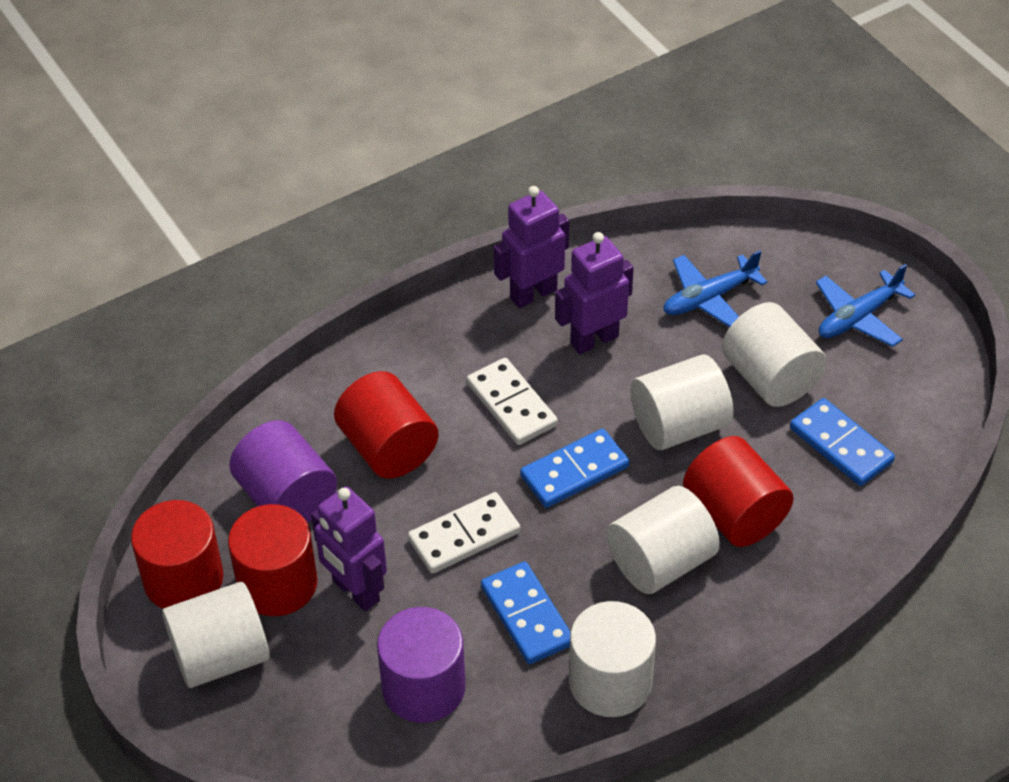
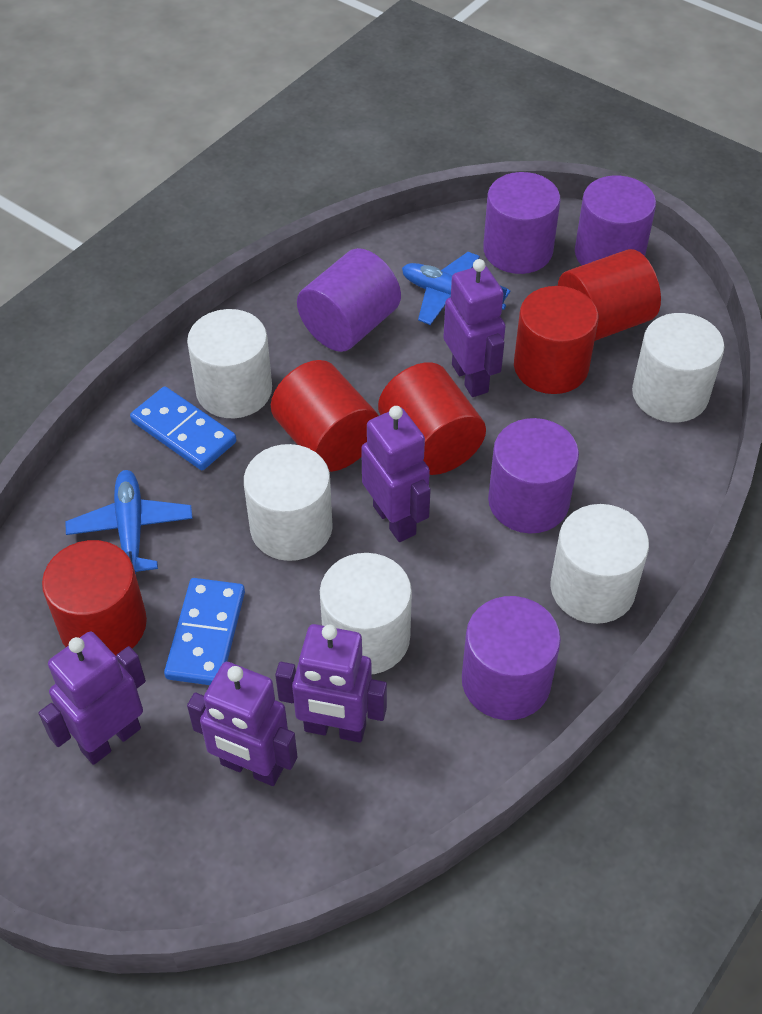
blue domino: 3 -> 2
purple cylinder: 2 -> 5
purple robot: 3 -> 5
red cylinder: 4 -> 5
white domino: 2 -> 0

